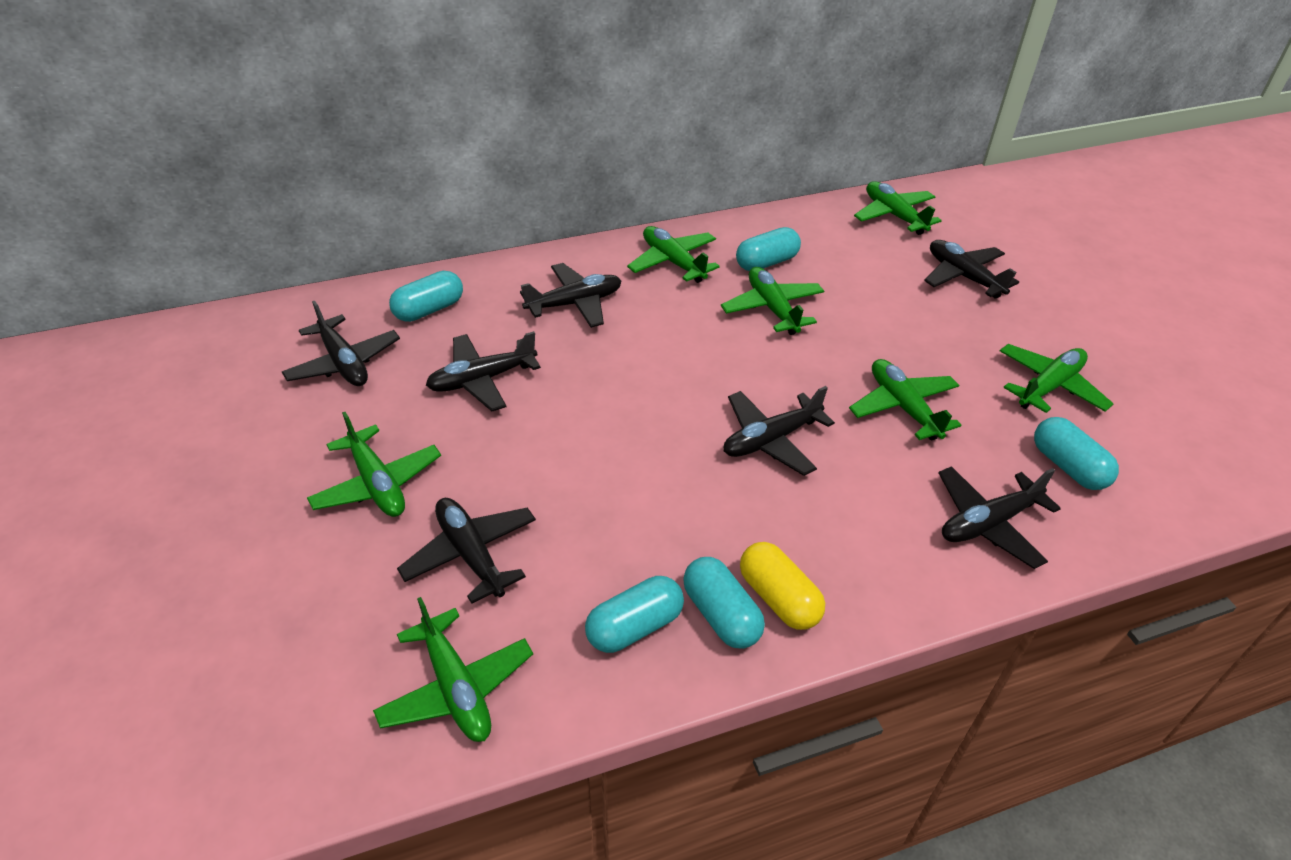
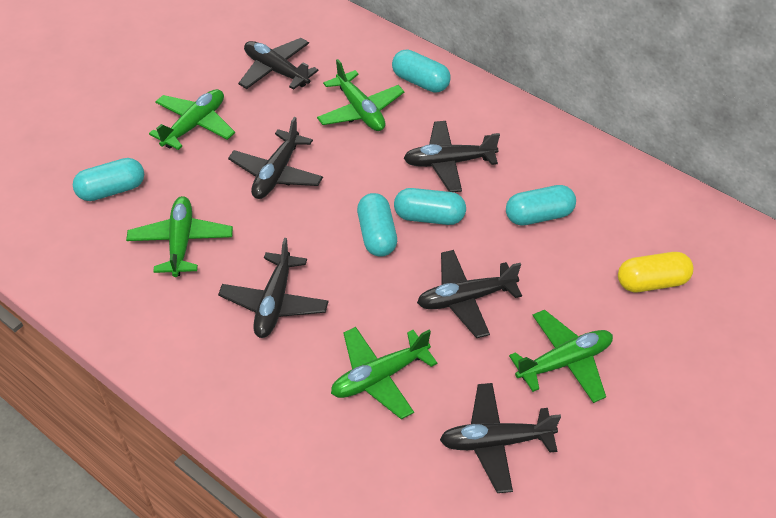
black plane: 7 -> 6
green plane: 7 -> 5

